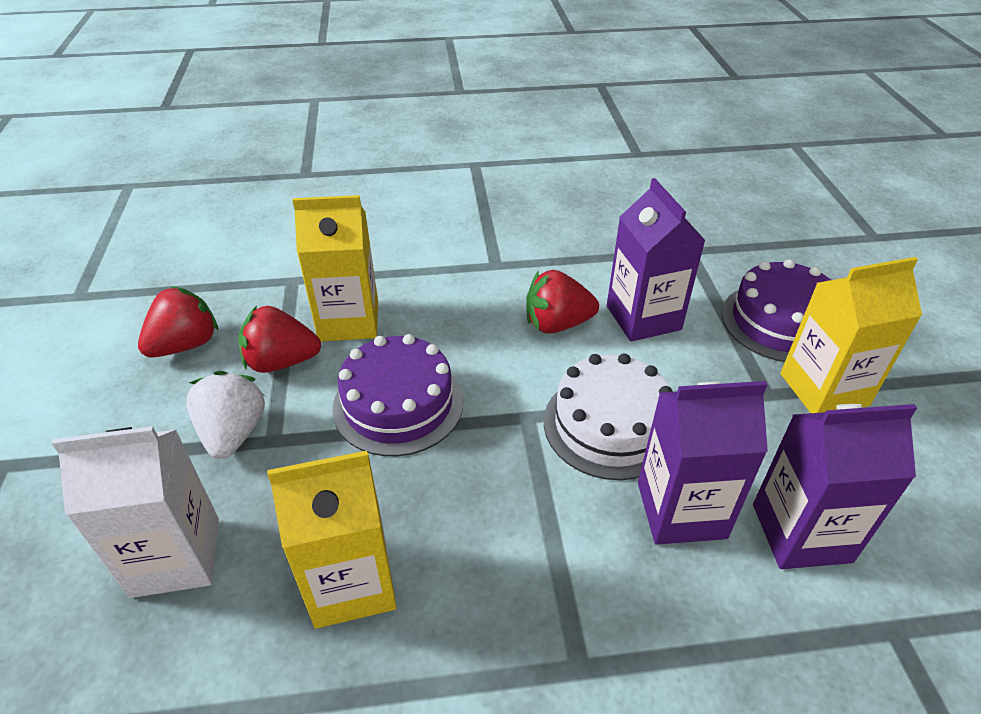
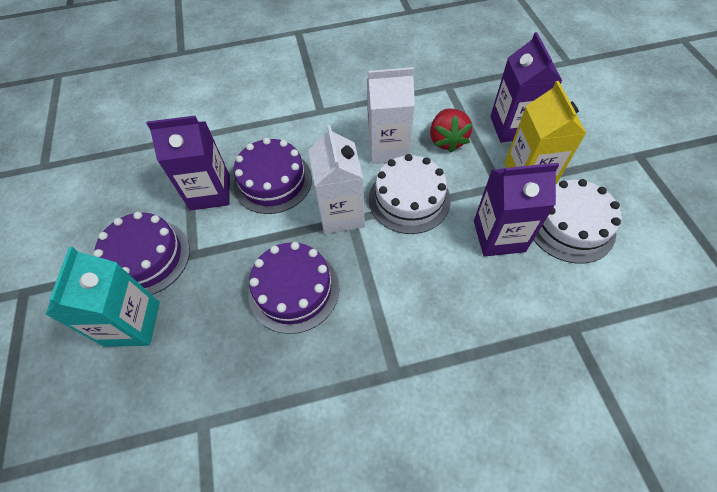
purple cake: 2 -> 3
red strawberry: 3 -> 1
turquoise carton: 0 -> 1
white cake: 1 -> 2
white carton: 1 -> 2
white strawberry: 1 -> 0
yellow carton: 3 -> 1

